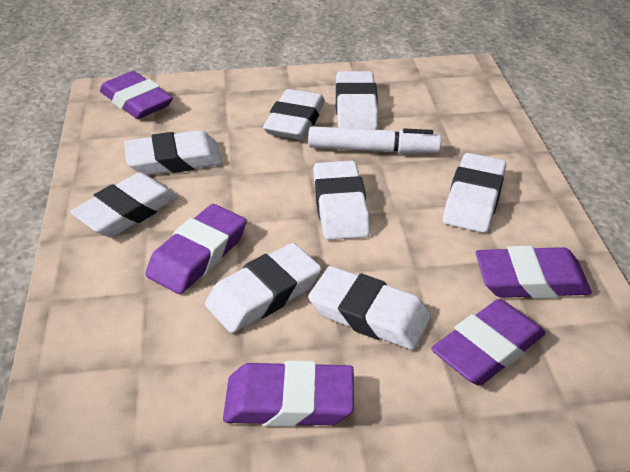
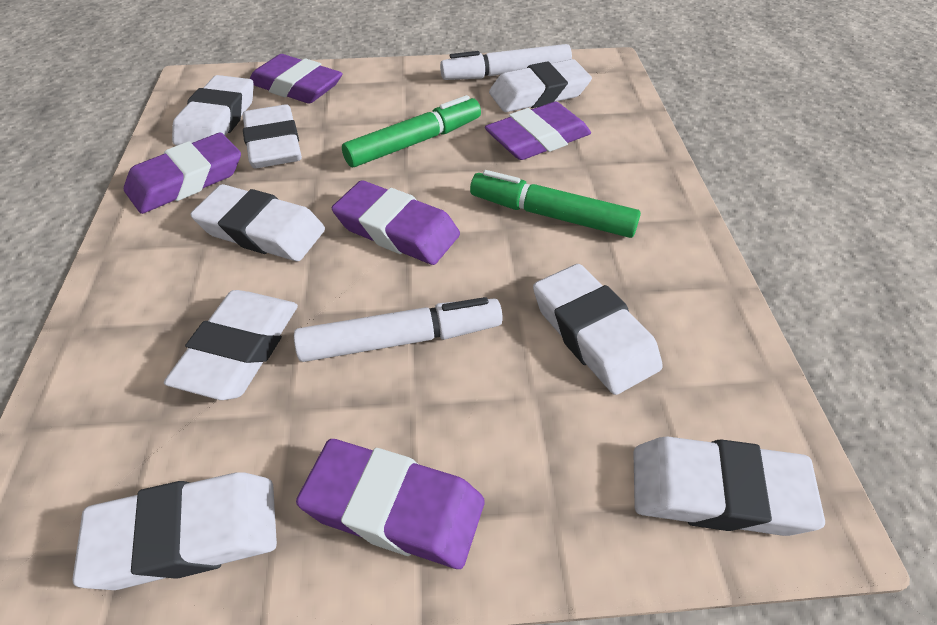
green marker: 0 -> 2
white marker: 1 -> 2

